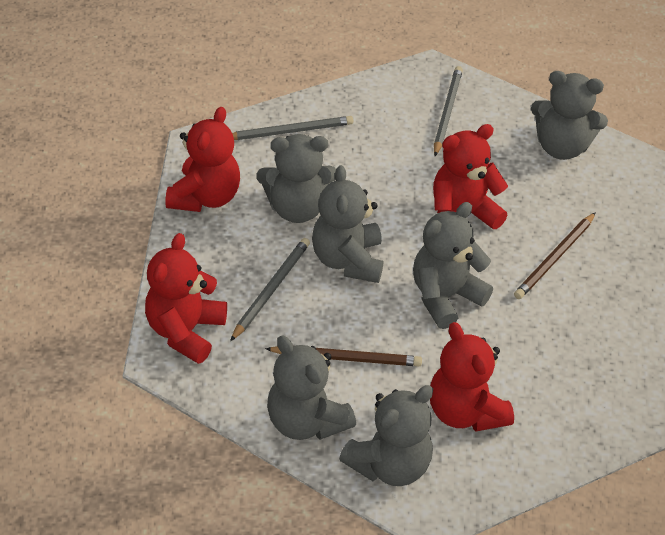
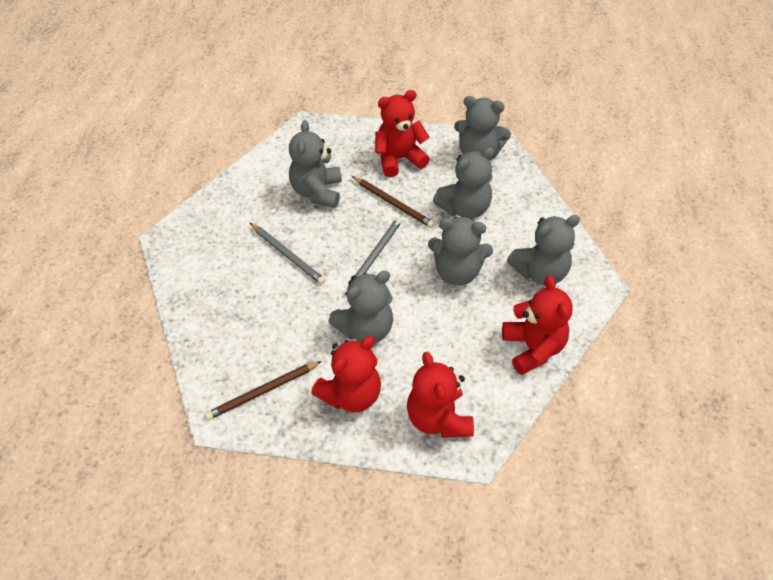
grey pencil: 3 -> 2

